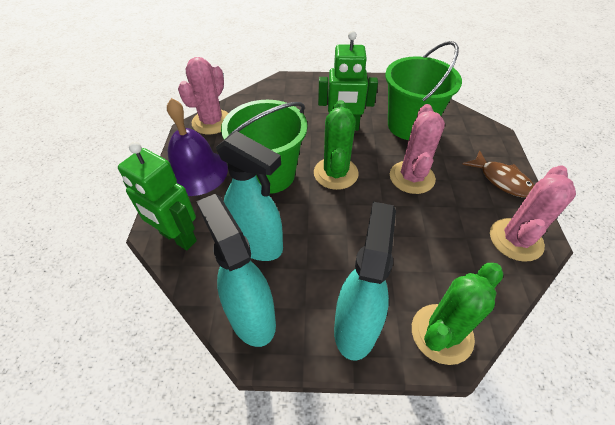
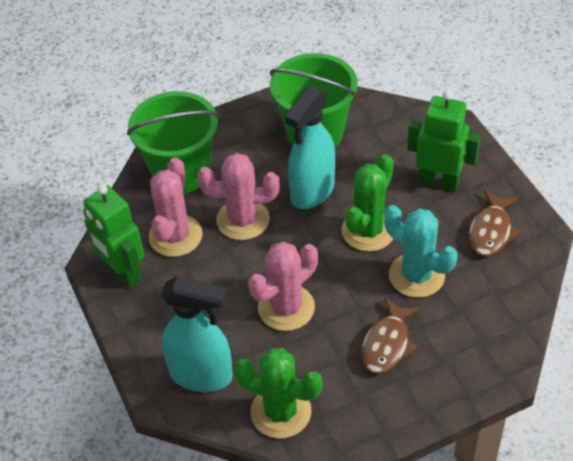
brown fish: 1 -> 2
purple bell: 1 -> 0
turquoise cactus: 0 -> 1
turquoise spray bottle: 3 -> 2

